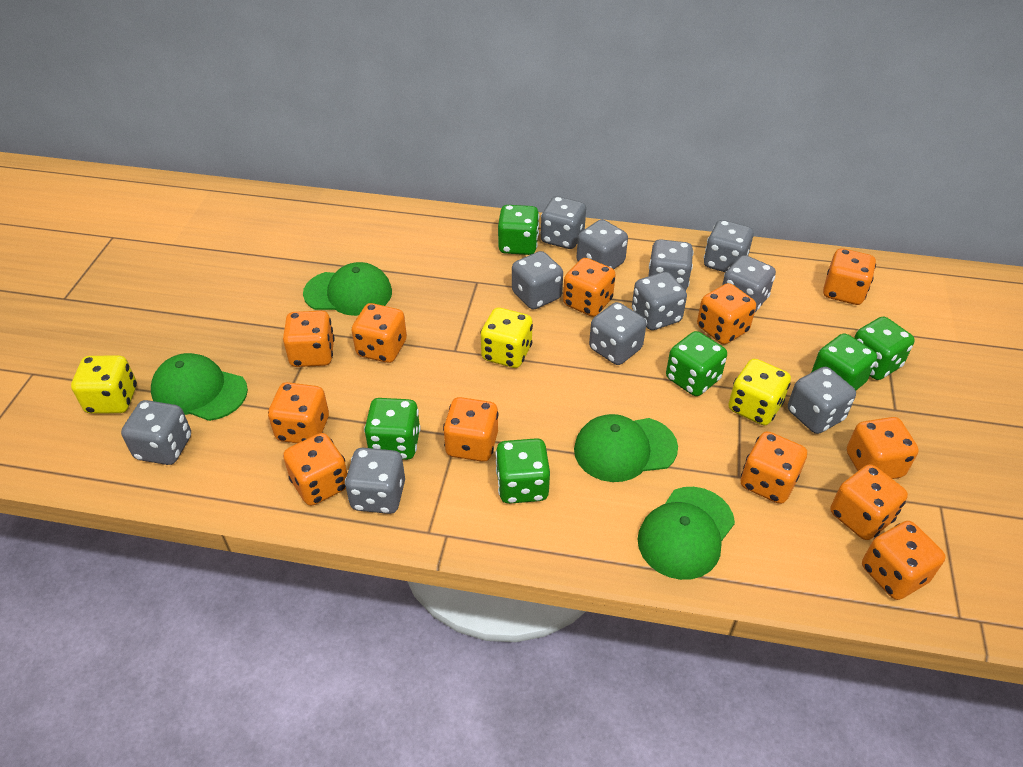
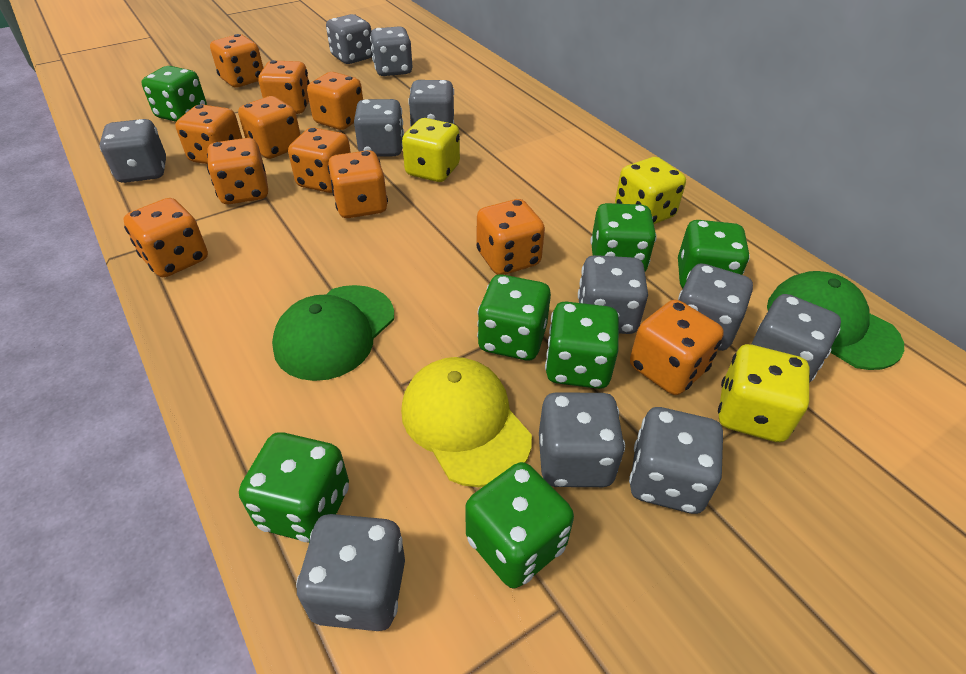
green cap: 4 -> 2
green dice: 6 -> 7
orange dice: 12 -> 11
yellow cap: 0 -> 1

